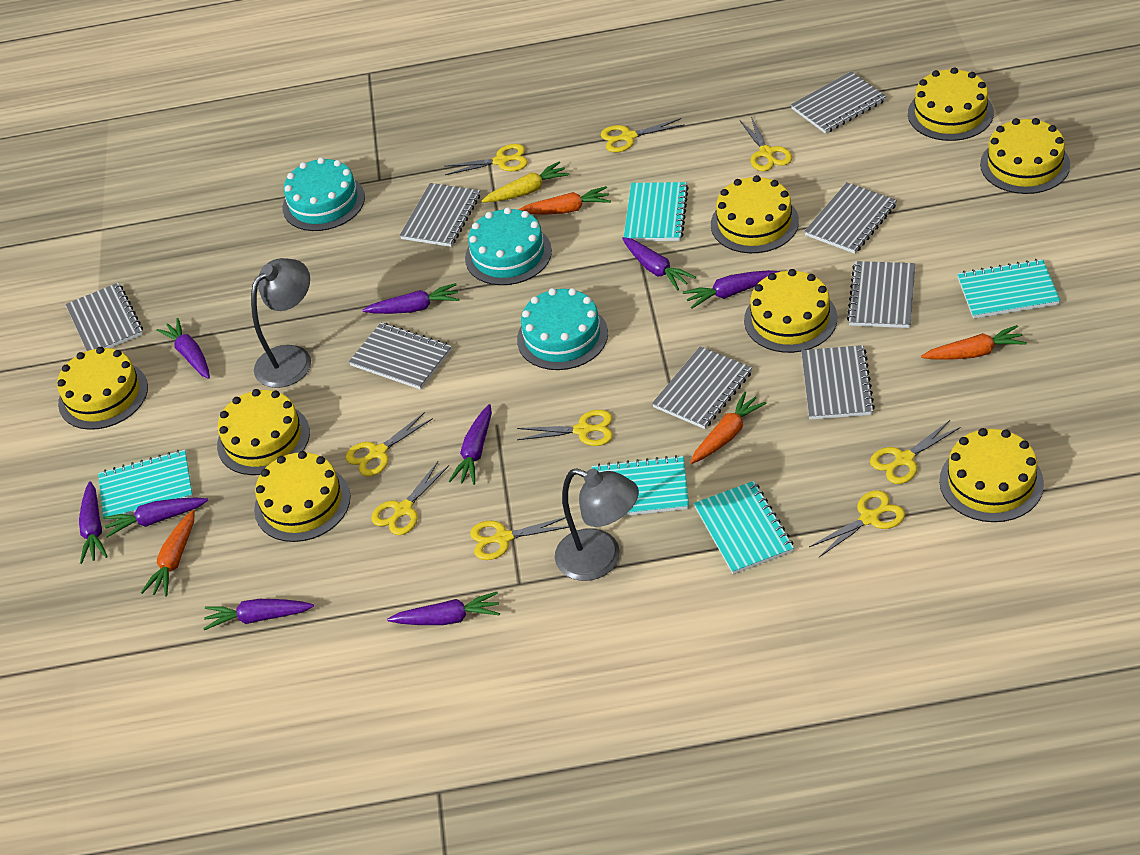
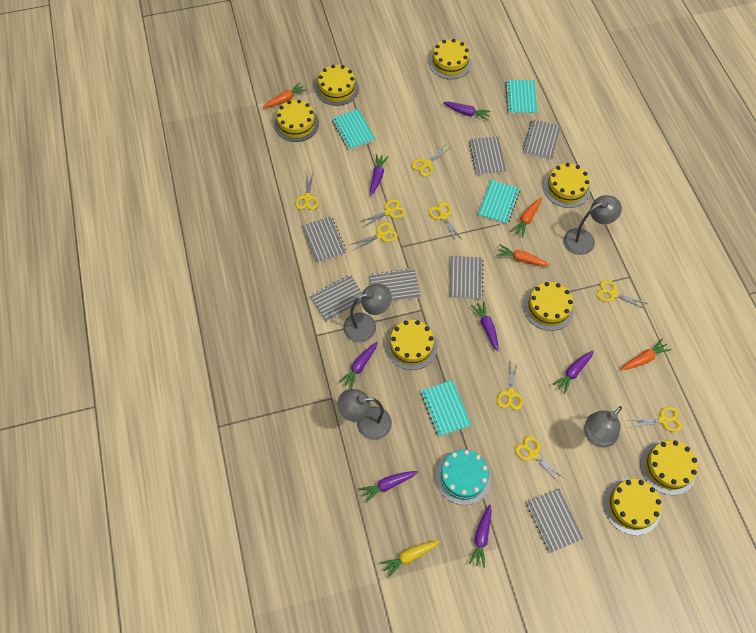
grey lamp: 2 -> 4
grey notebook: 8 -> 7
purple carrot: 9 -> 7
turquoise cake: 3 -> 1
turquoise notebook: 5 -> 4

